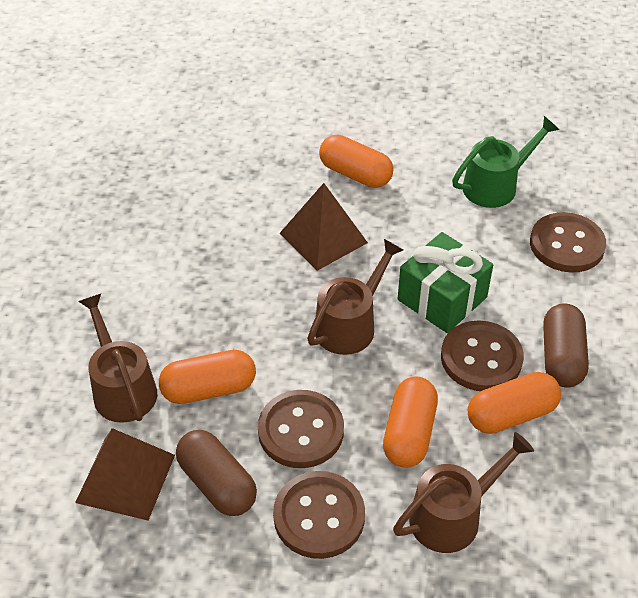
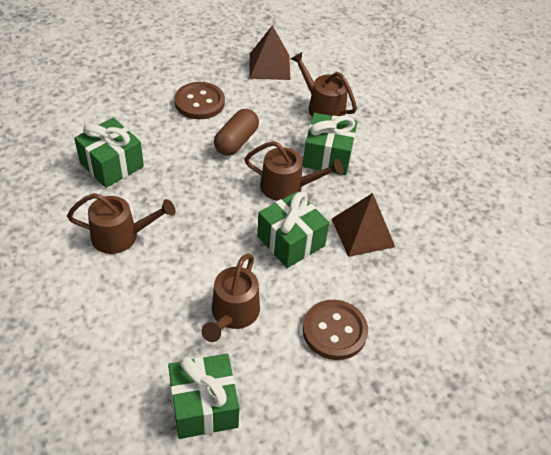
brown button: 4 -> 2
brown capsule: 2 -> 1
brown watering can: 3 -> 4
green gift: 1 -> 4
green watering can: 1 -> 0
orange capsule: 4 -> 0

